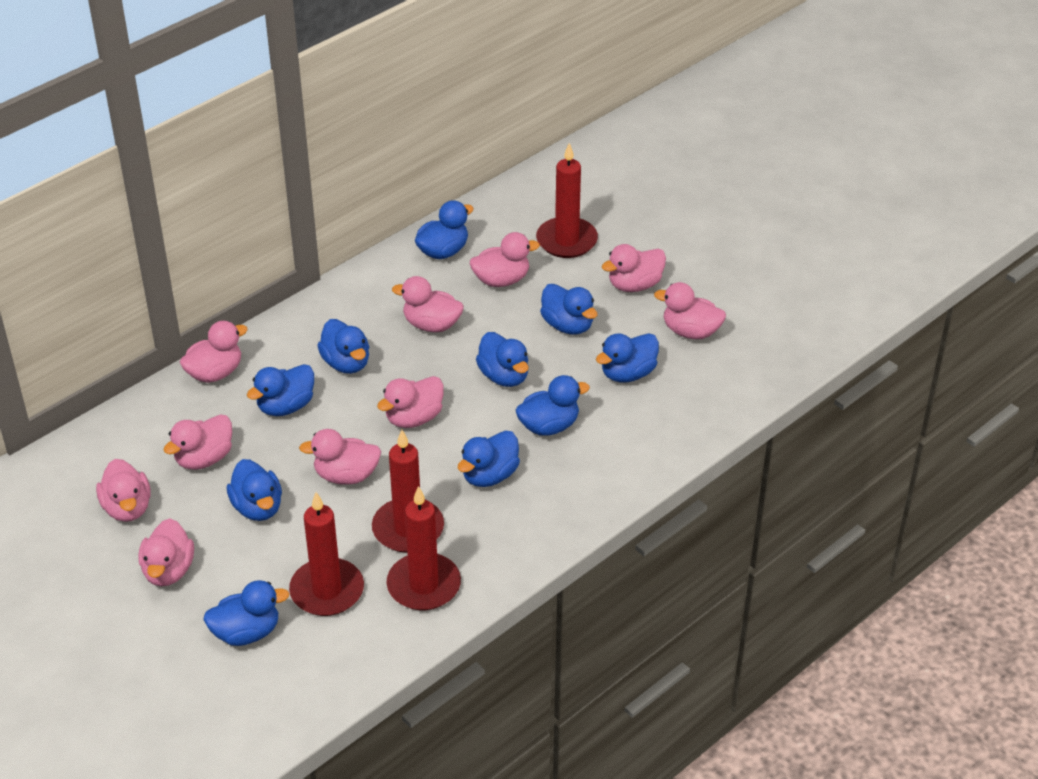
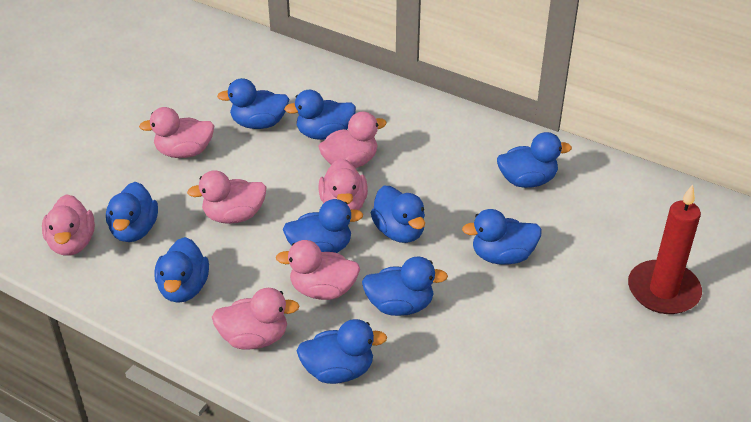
pink duck: 10 -> 7
red candle: 4 -> 1

